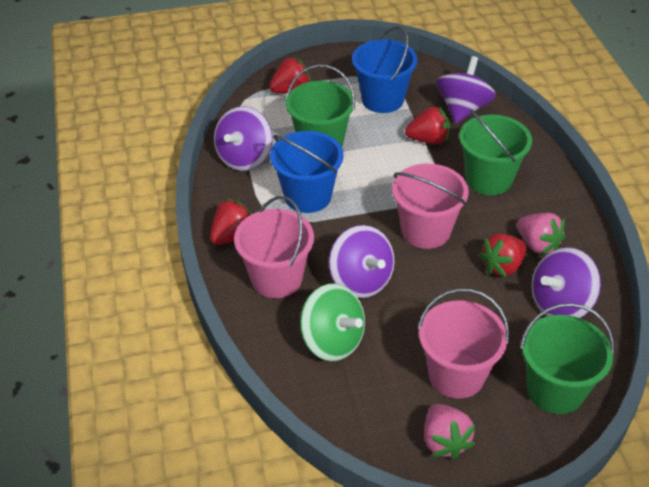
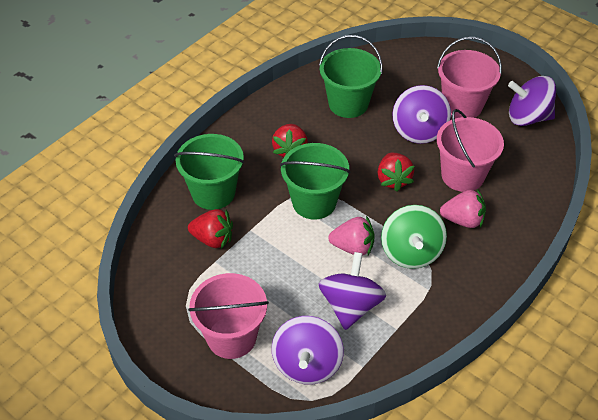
blue bucket: 2 -> 0
red strawberry: 4 -> 3

